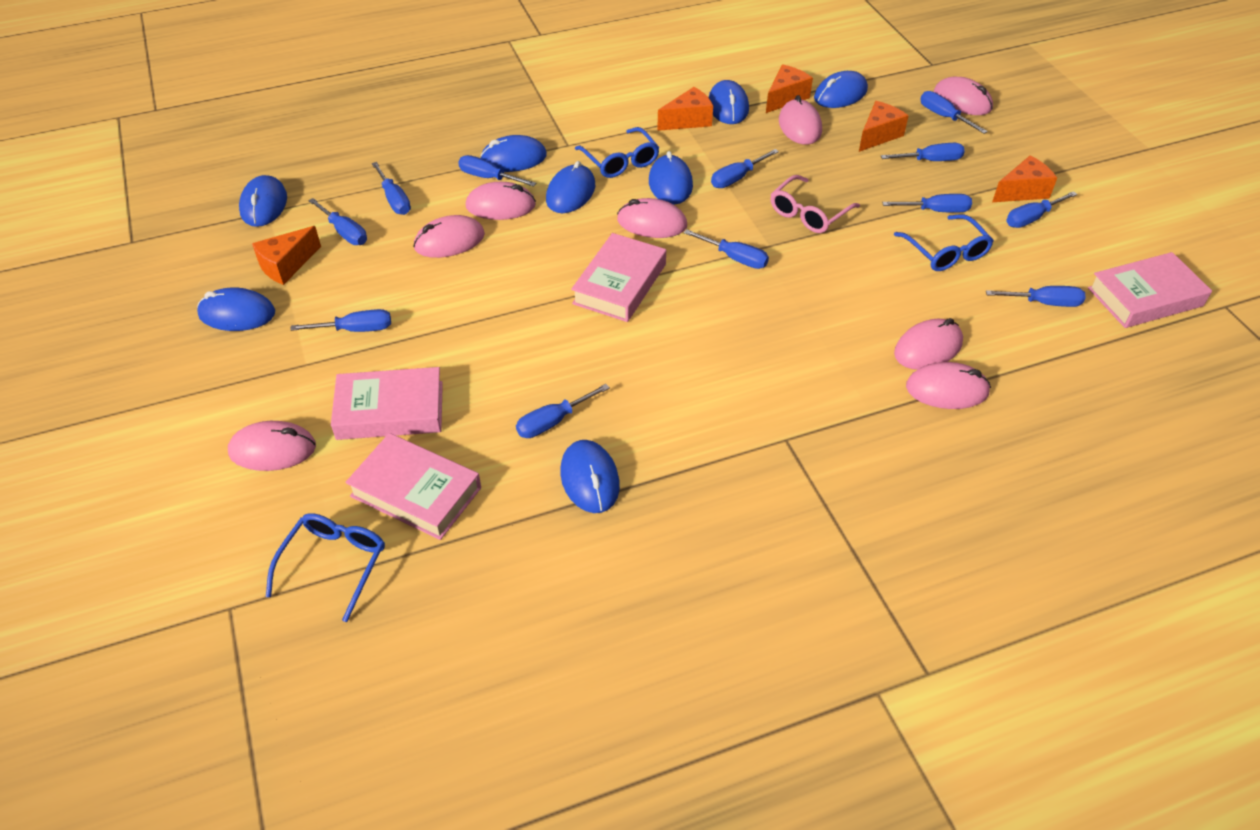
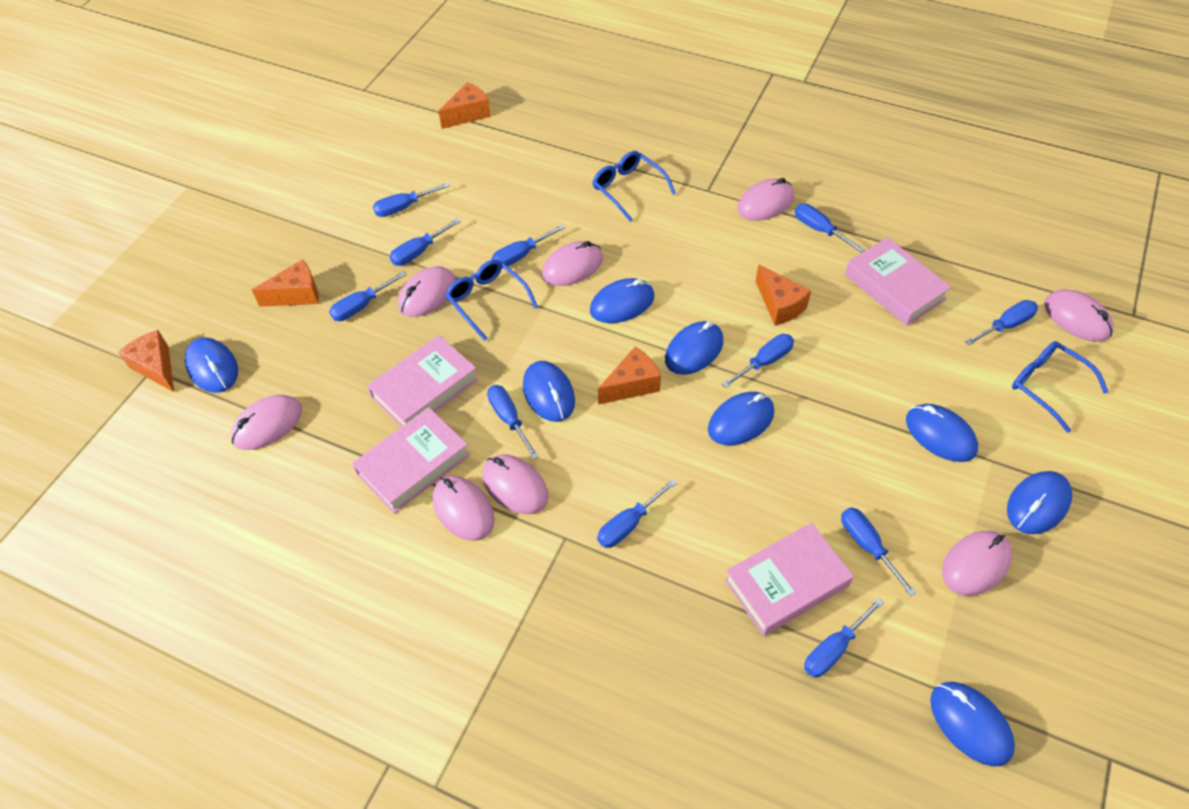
blue screwdriver: 12 -> 11
pink glasses: 1 -> 0

